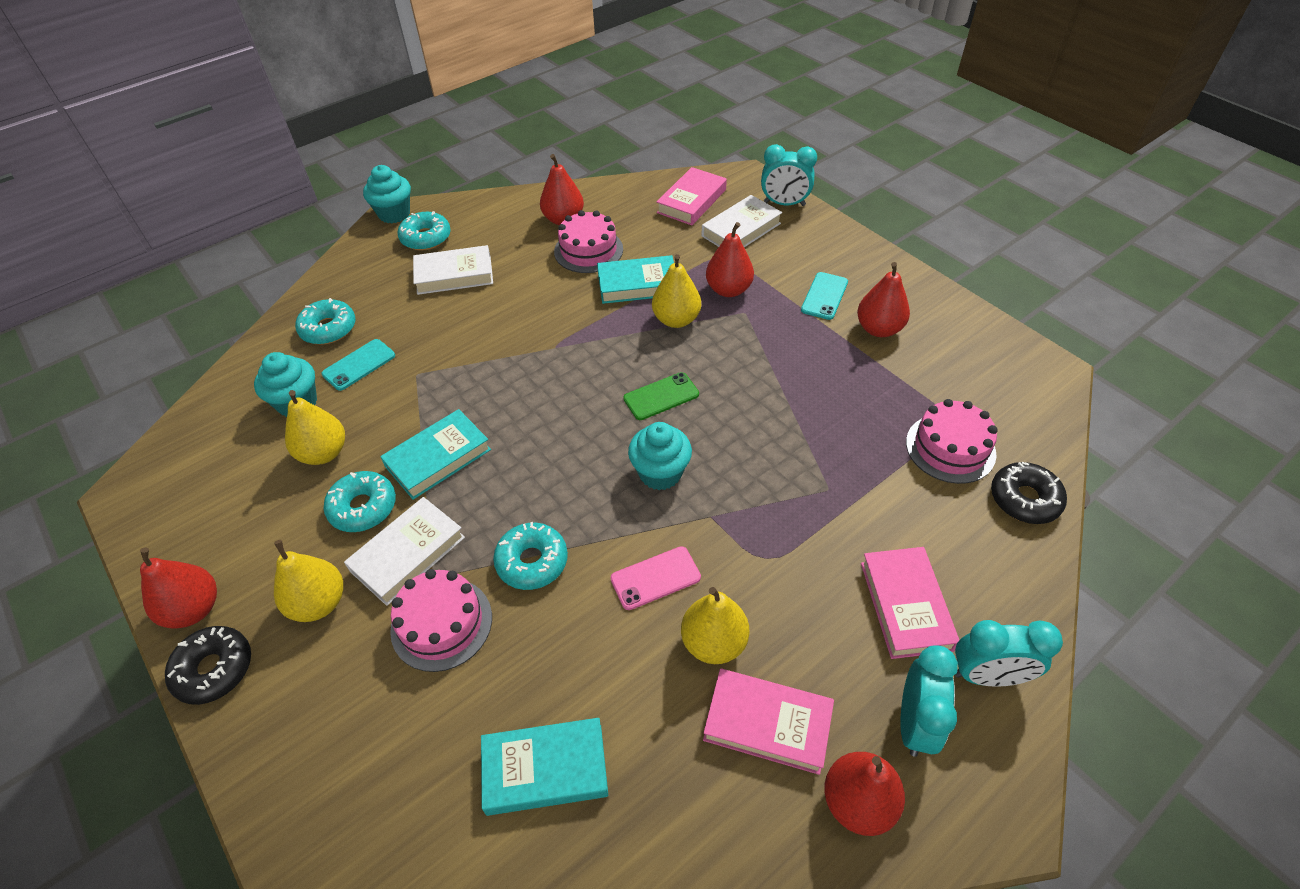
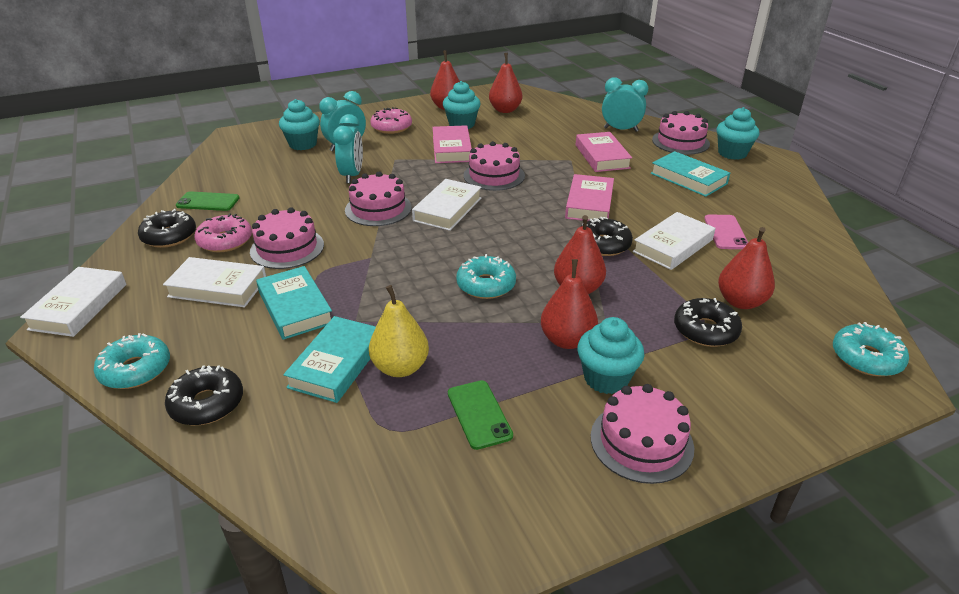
black donut: 2 -> 4
green phone: 1 -> 2
pink cake: 3 -> 5
pink donut: 0 -> 2
turquoise cupcake: 3 -> 4
turquoise donut: 4 -> 3
turquoise phone: 2 -> 0
white book: 3 -> 4
yellow pear: 4 -> 1

